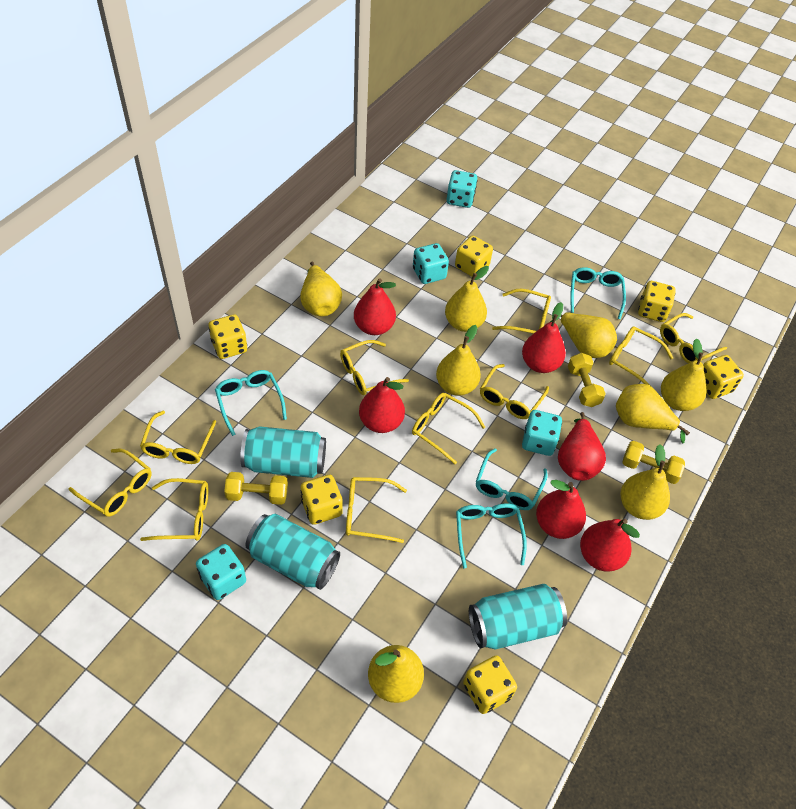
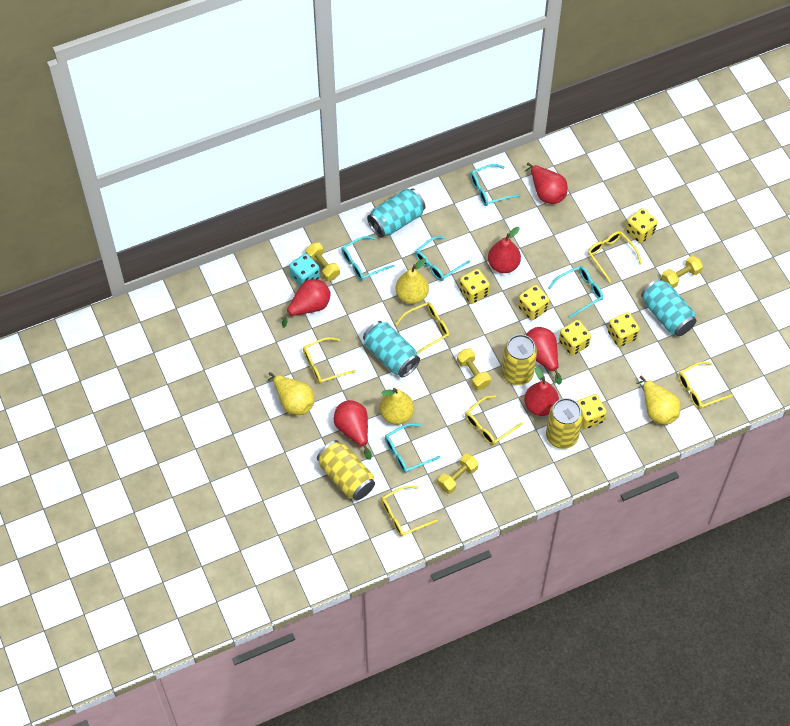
turquoise dice: 4 -> 1
turquoise glasses: 4 -> 5
yellow can: 0 -> 3
yellow dumbbell: 3 -> 4
yellow glasses: 10 -> 6
yellow pear: 8 -> 4

